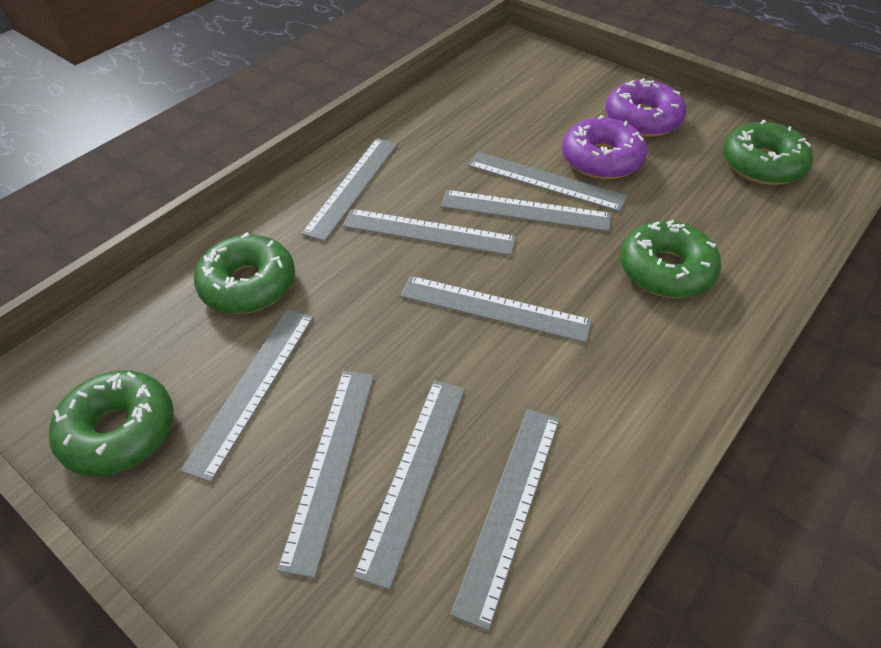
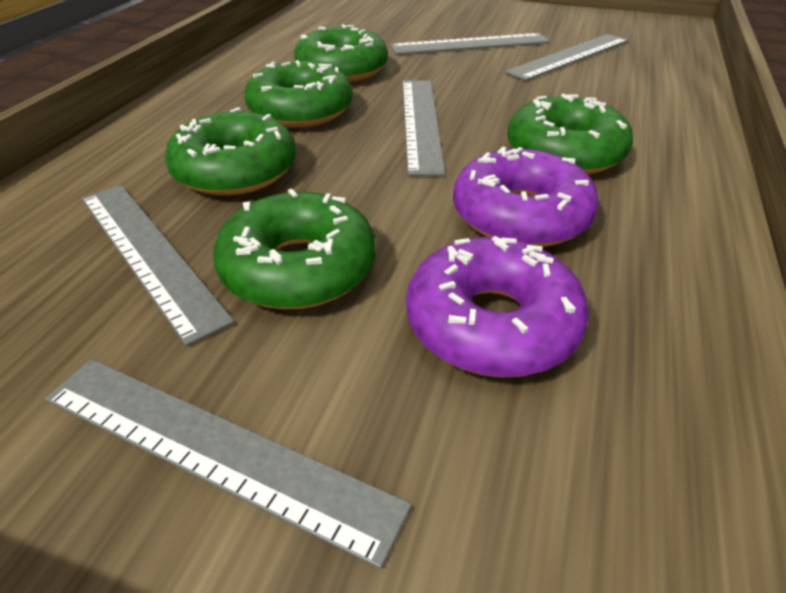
green donut: 4 -> 5
grey ruler: 9 -> 5

